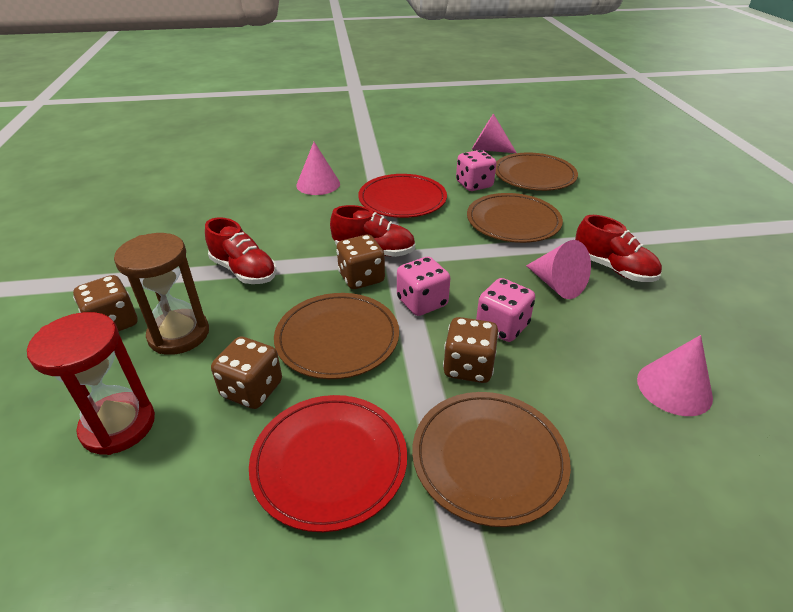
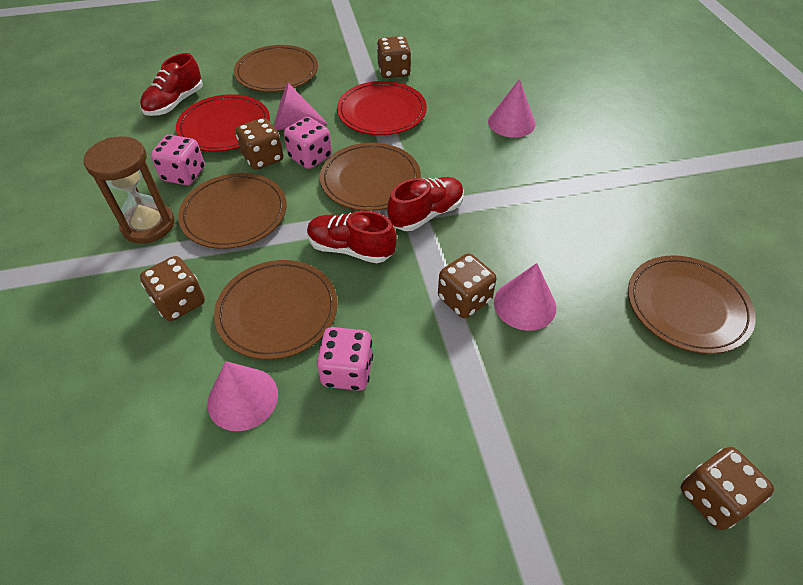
brown dice: 4 -> 5
brown plate: 4 -> 5
red hourglass: 1 -> 0

